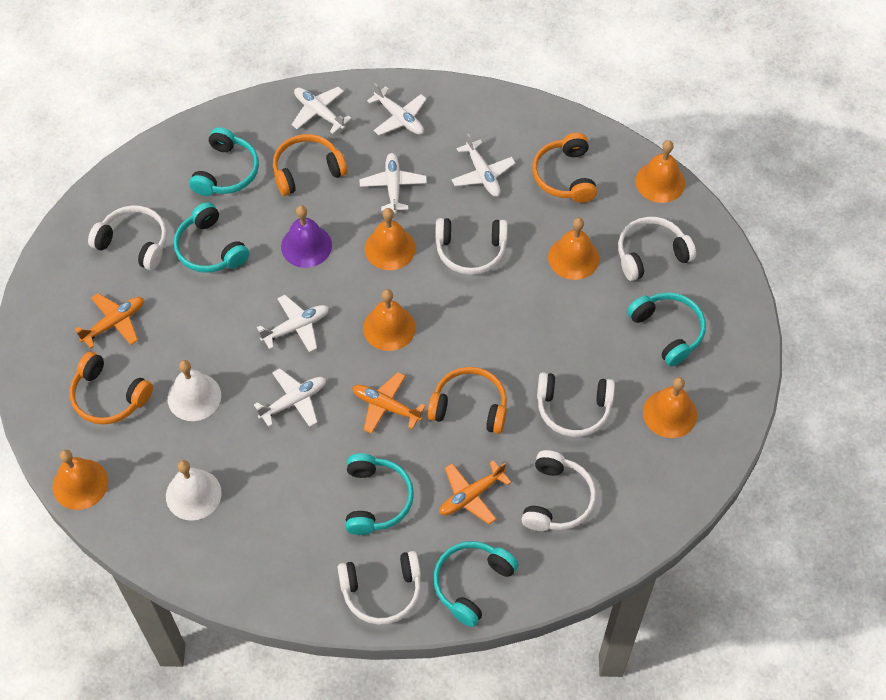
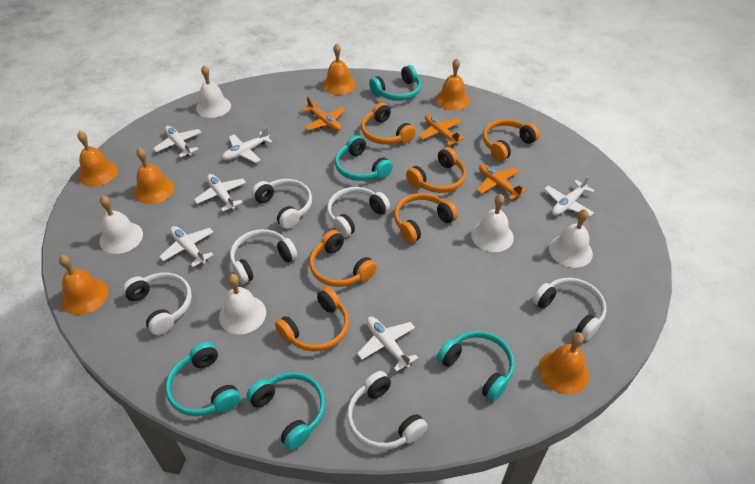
orange headphones: 4 -> 6
purple bell: 1 -> 0
white bell: 2 -> 5

